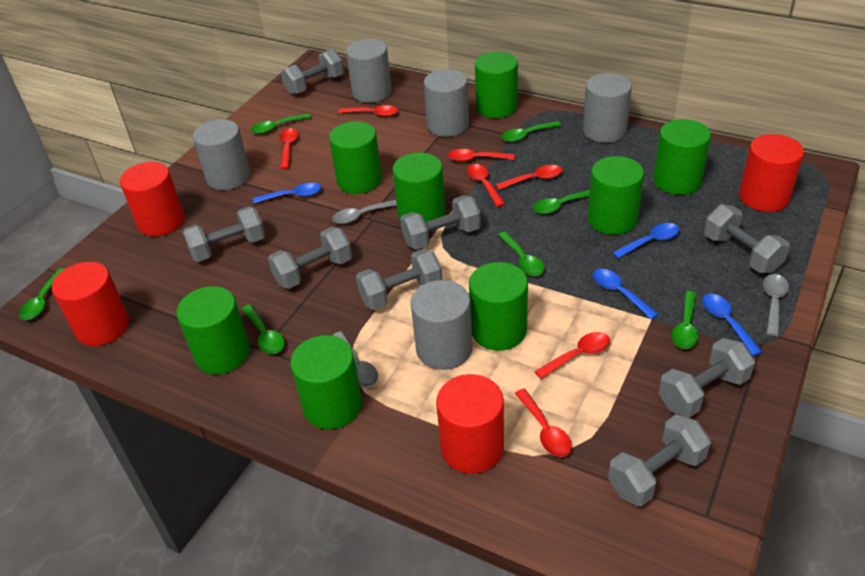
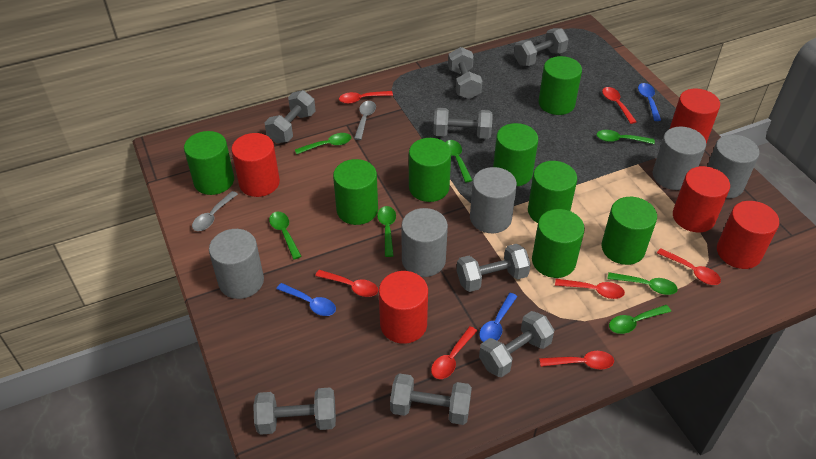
blue spoon: 4 -> 3
grey spoon: 3 -> 2
red cylinder: 4 -> 5

